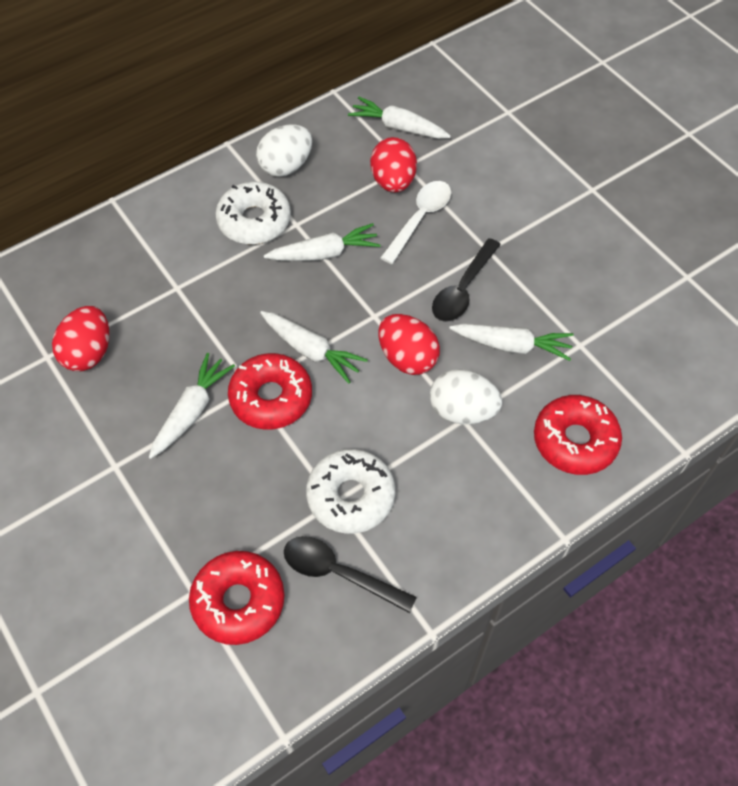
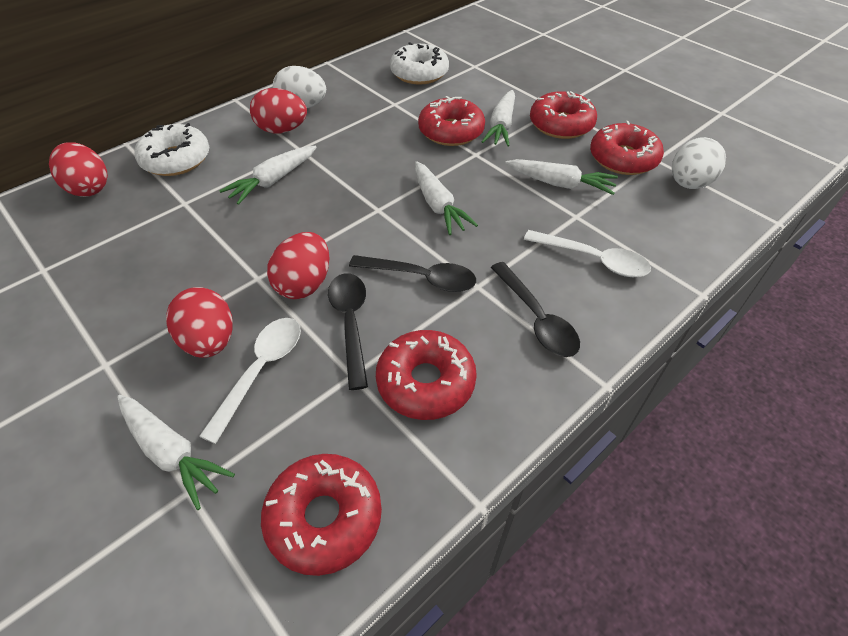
black spoon: 2 -> 3
red donut: 3 -> 5
red egg: 3 -> 4
white spoon: 1 -> 2

